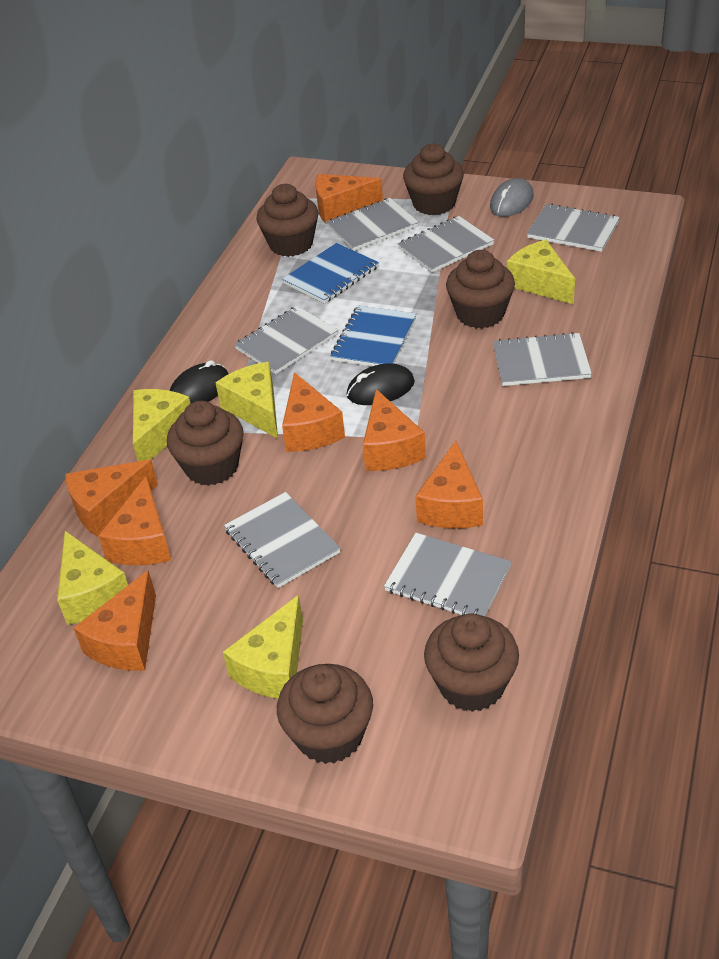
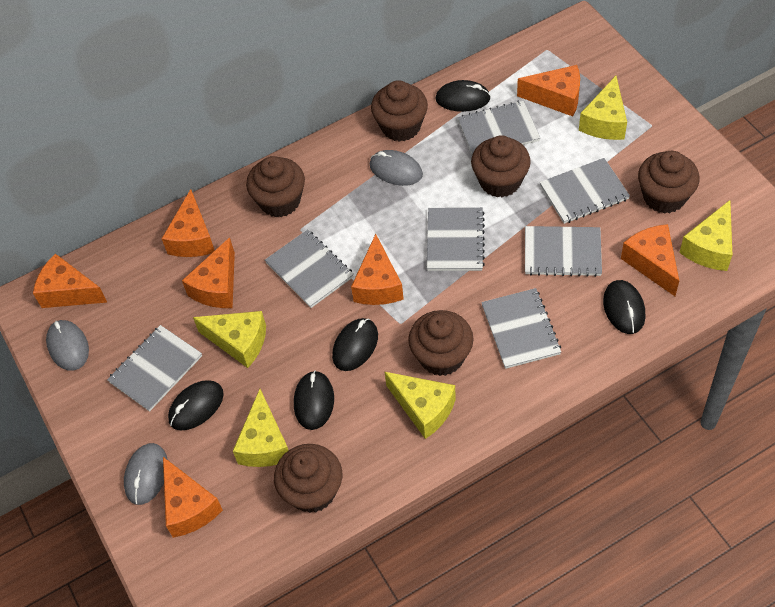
black mouse: 2 -> 5
blue notebook: 2 -> 0
grey mouse: 1 -> 3

